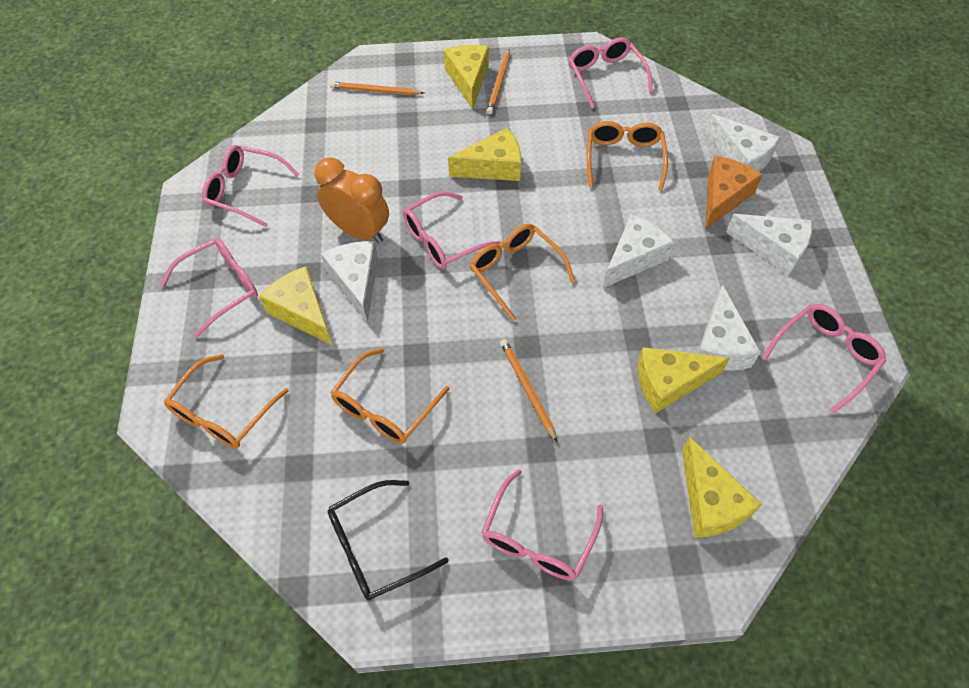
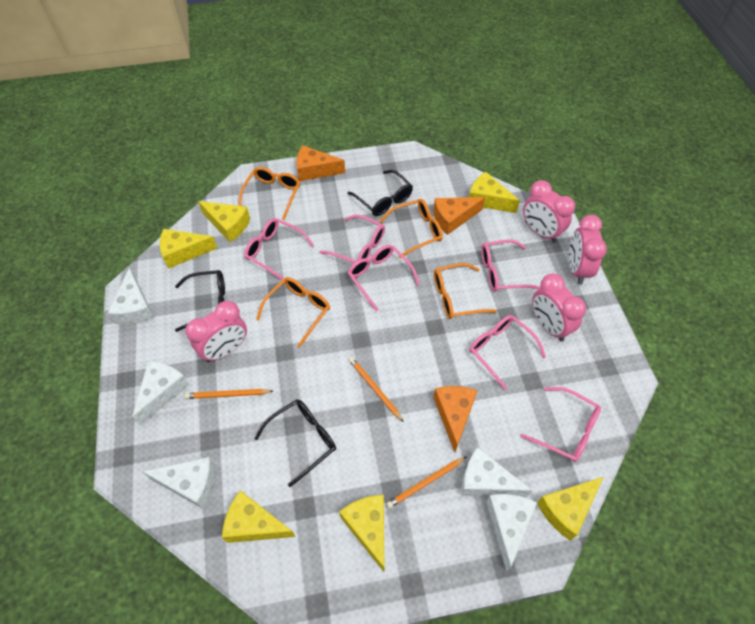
black glasses: 1 -> 3
orange cheese: 1 -> 3
orange clock: 1 -> 0
pink clock: 0 -> 4
yellow cheese: 5 -> 6

